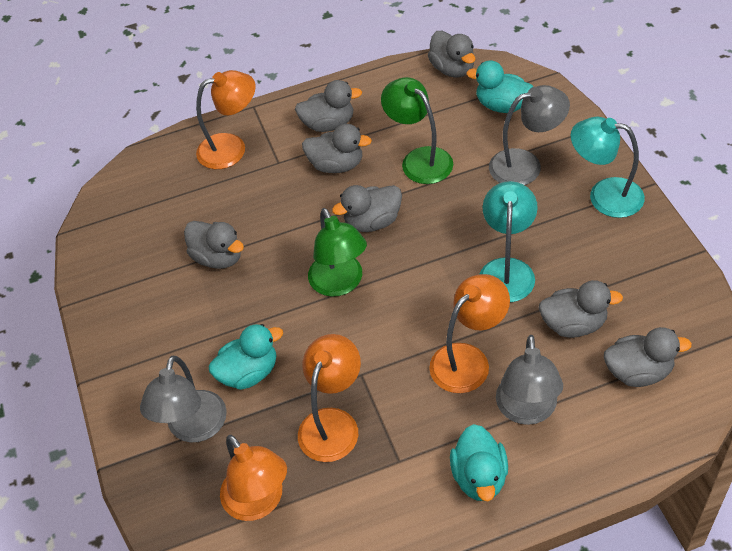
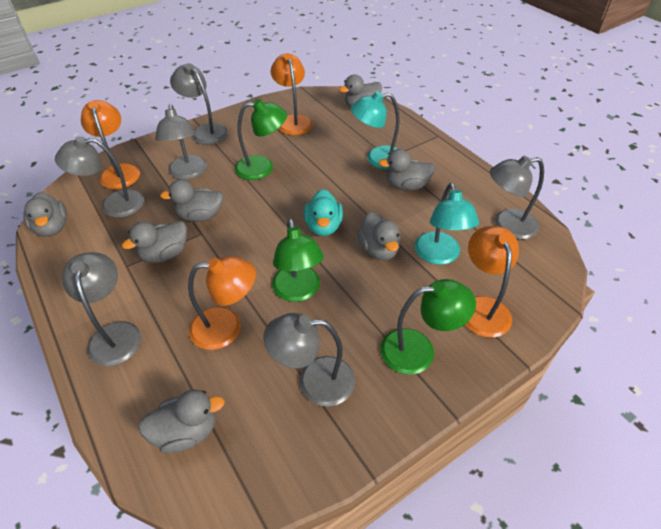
green lamp: 2 -> 3
grey lamp: 3 -> 6
turquoise duck: 3 -> 1

